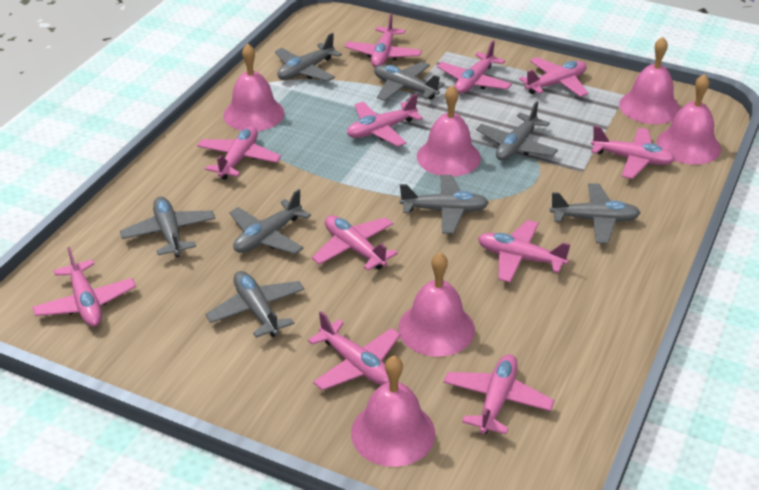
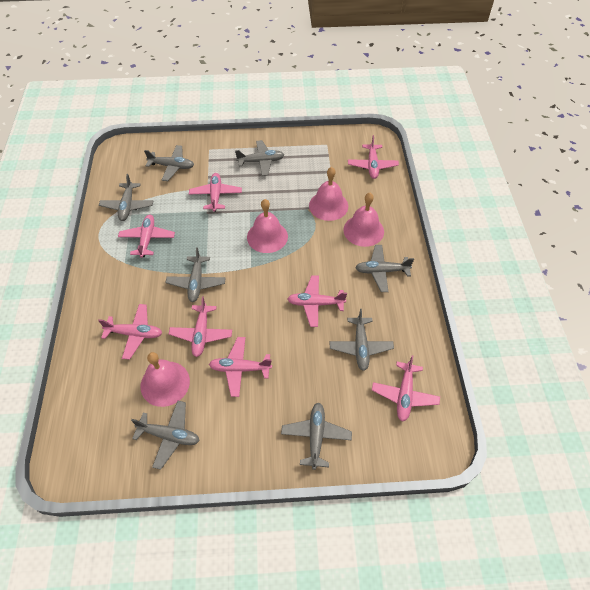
pink bell: 6 -> 4
pink plane: 11 -> 8

